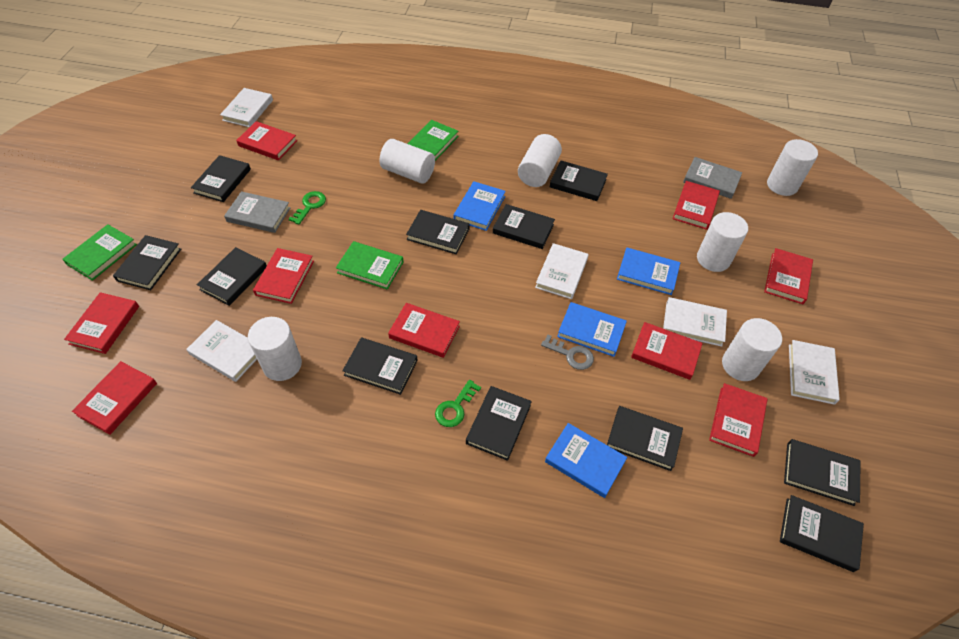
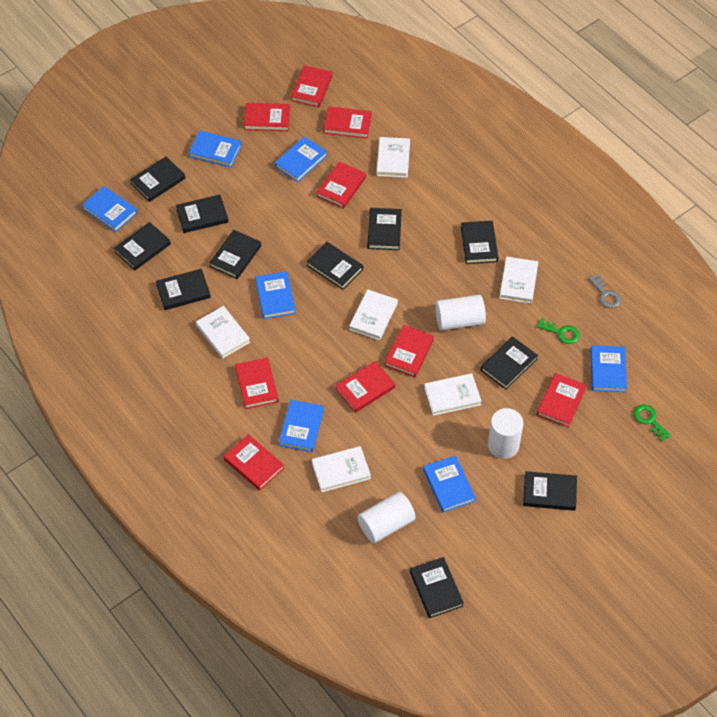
blue book: 4 -> 7
green book: 3 -> 0
grey book: 2 -> 0
white book: 5 -> 6
white cylinder: 6 -> 3

